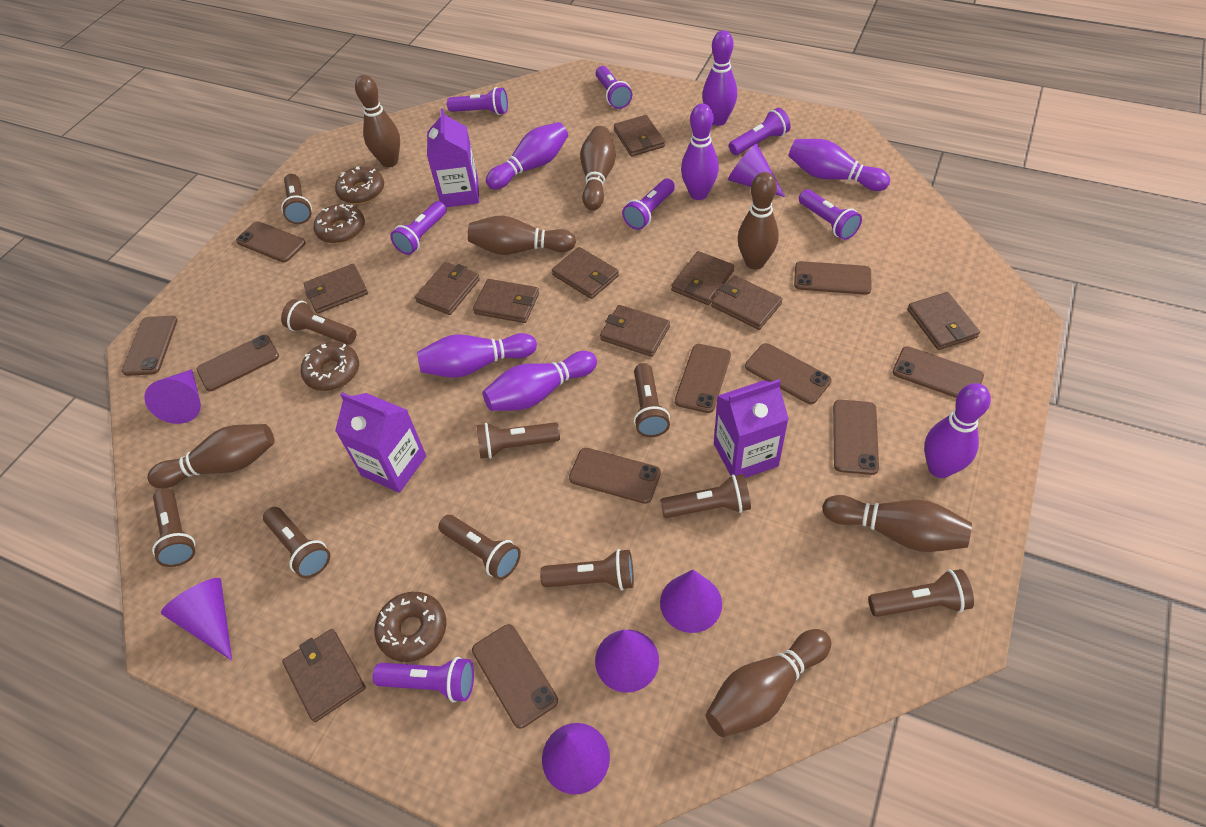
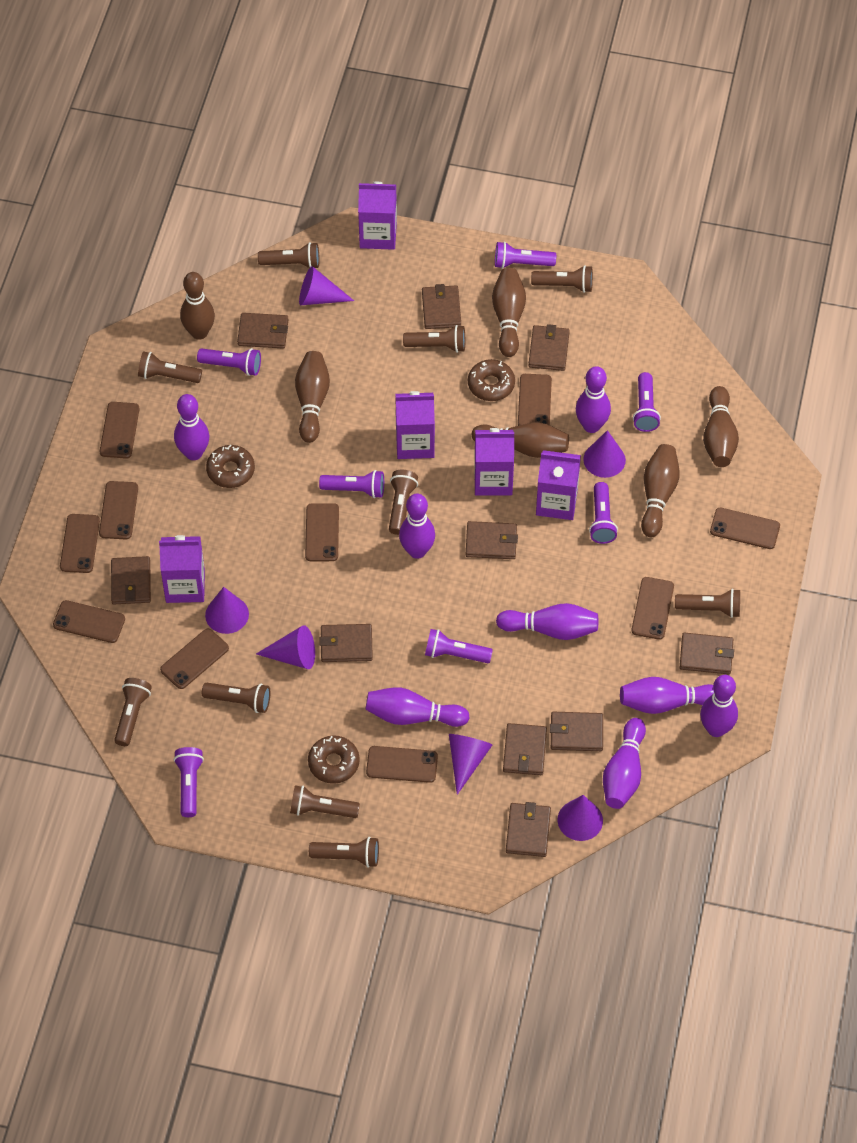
brown bowling pin: 7 -> 6
brown donut: 4 -> 3
purple bowling pin: 7 -> 8
purple carton: 3 -> 5

